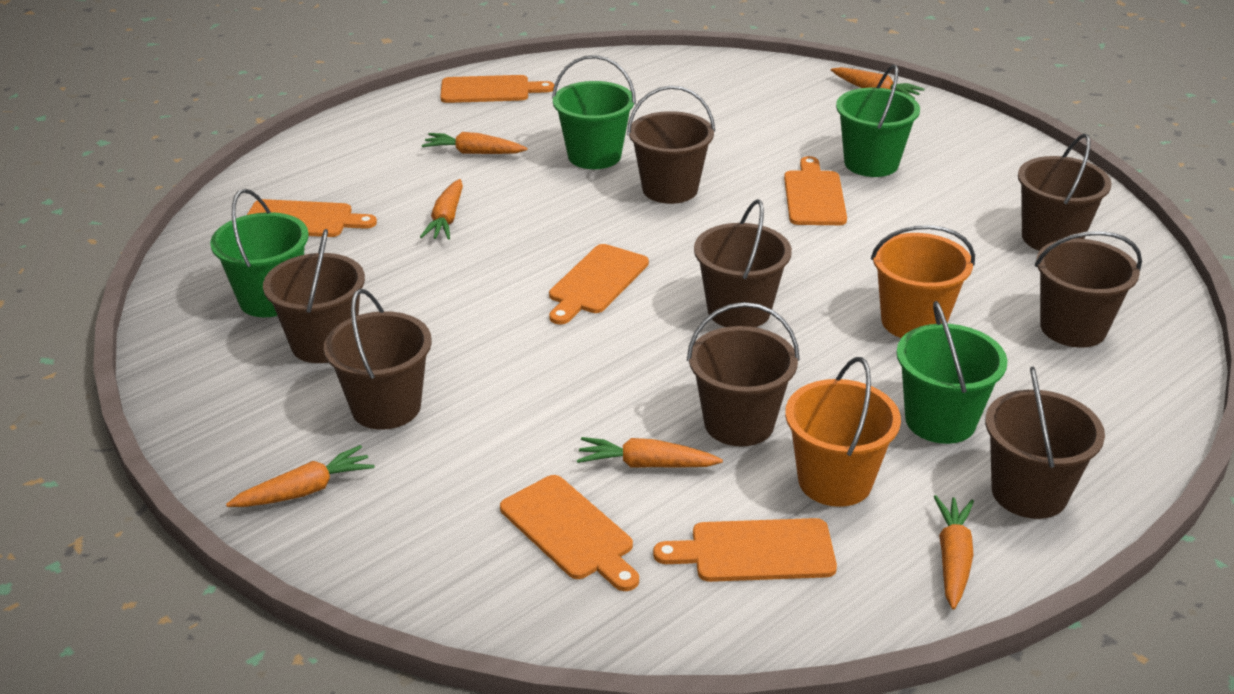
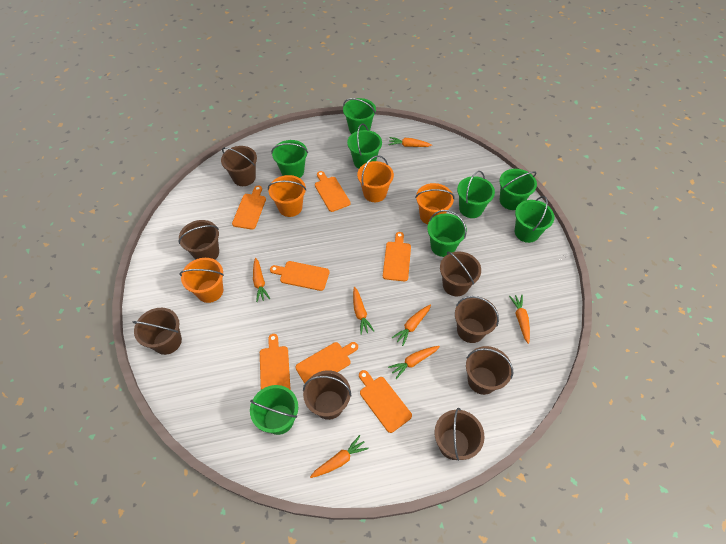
green bucket: 4 -> 8
orange bucket: 2 -> 4
orange carrot: 6 -> 7
orange cutting board: 6 -> 7

